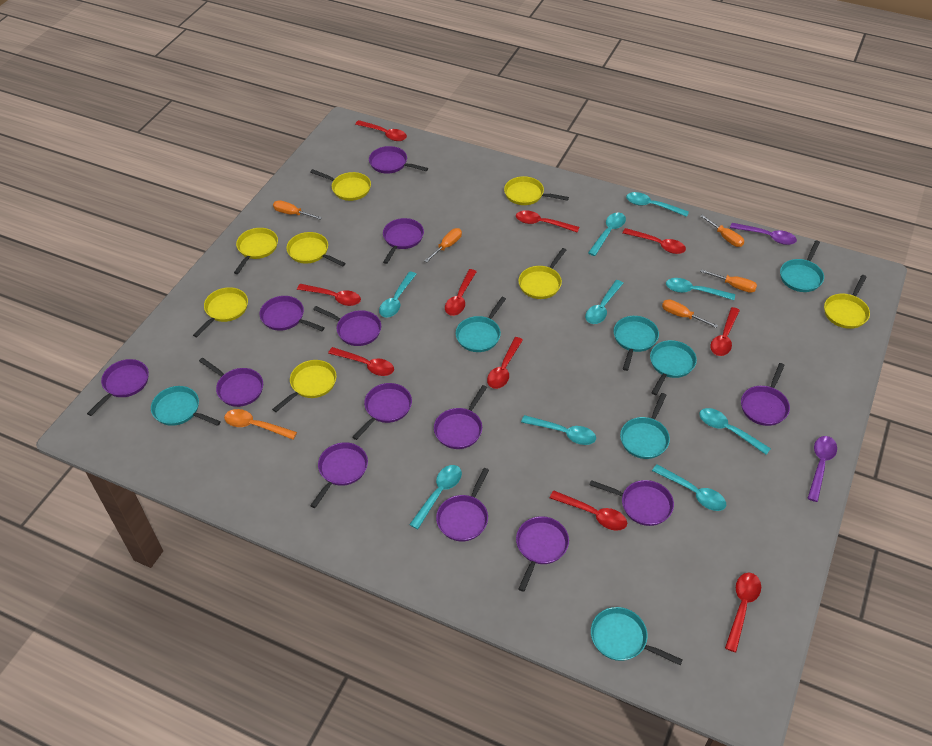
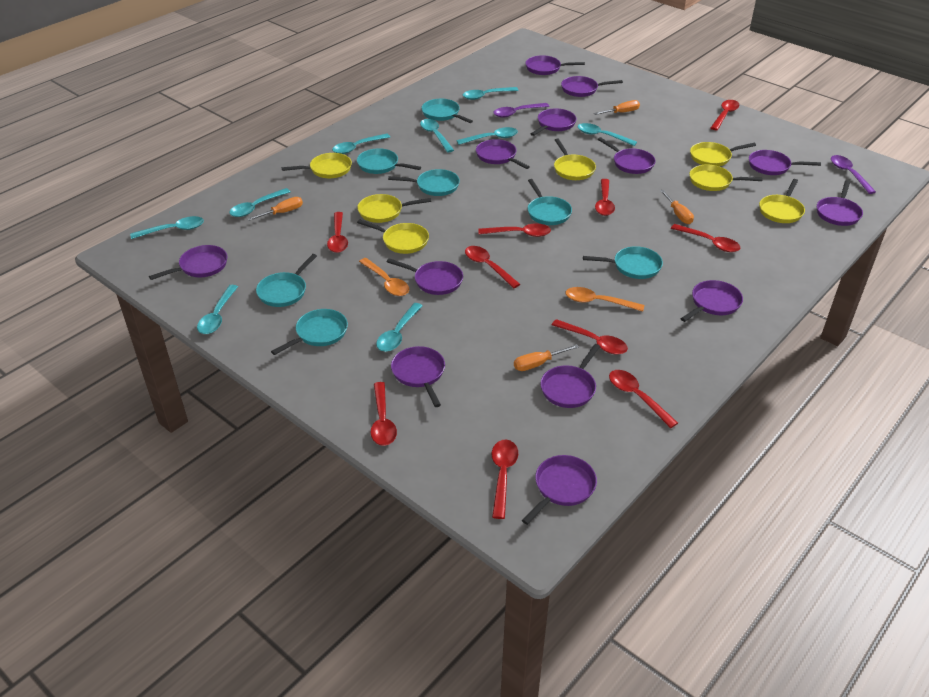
orange screwdriver: 5 -> 4
orange spoon: 1 -> 2
yellow pan: 8 -> 7

